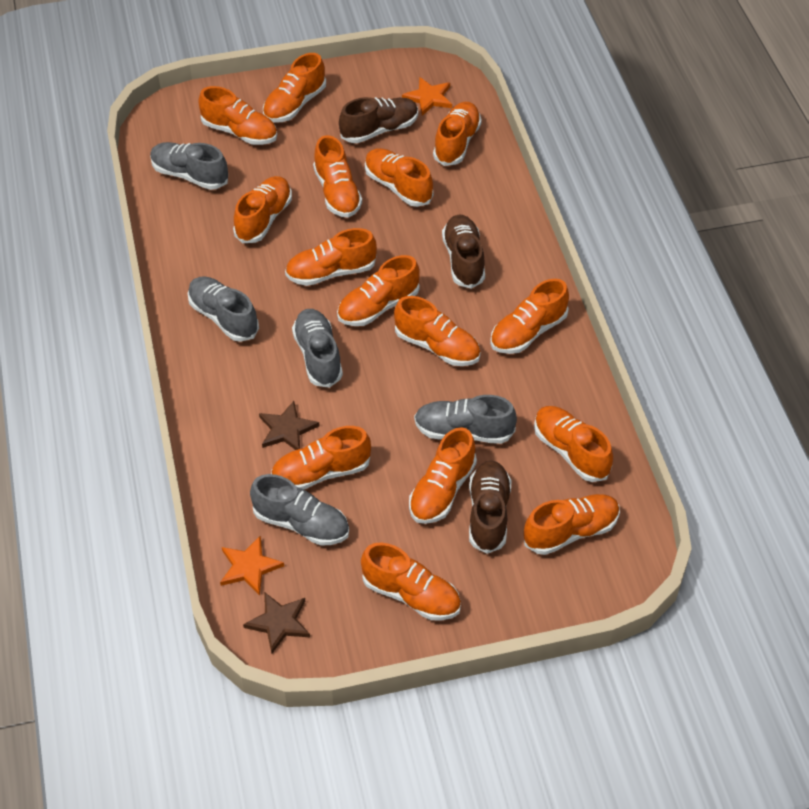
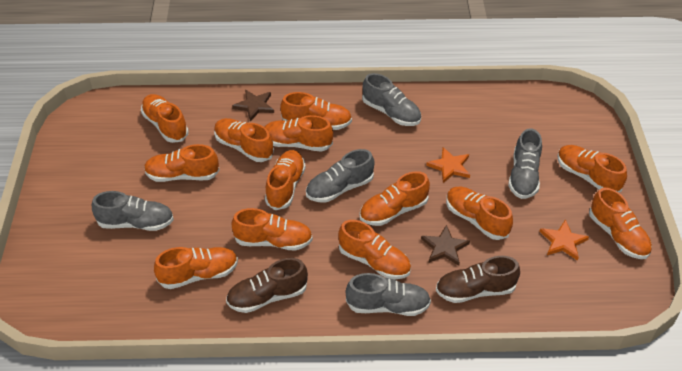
brown shoe: 3 -> 2
orange shoe: 15 -> 13

